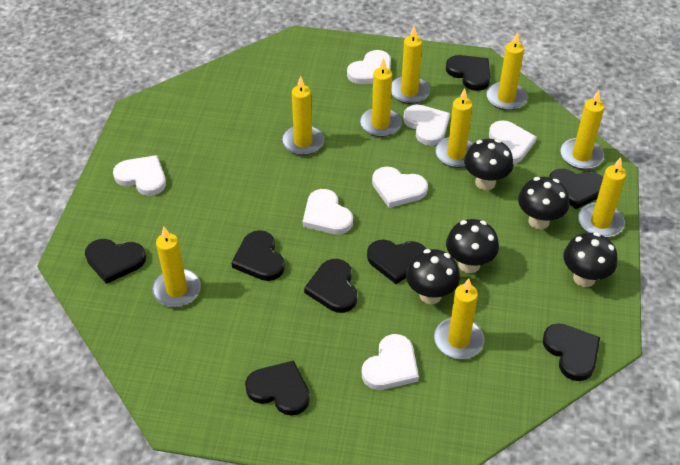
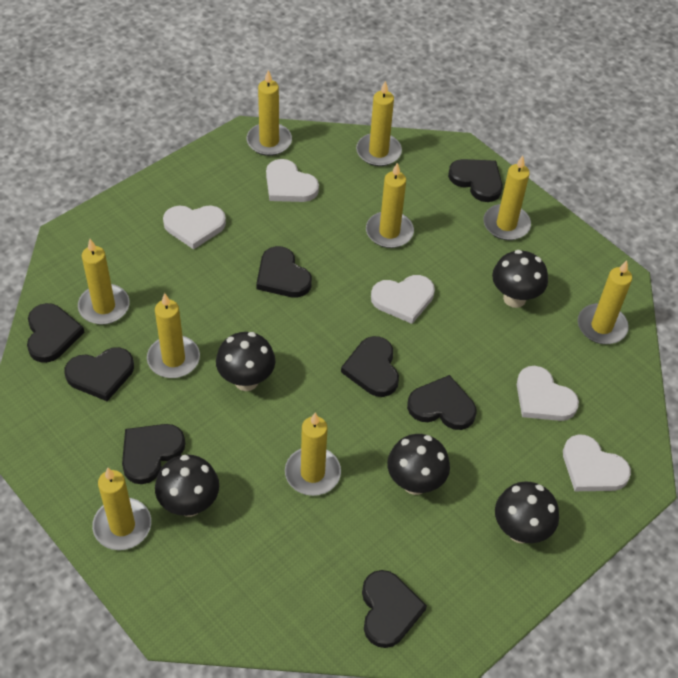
white heart: 7 -> 5

